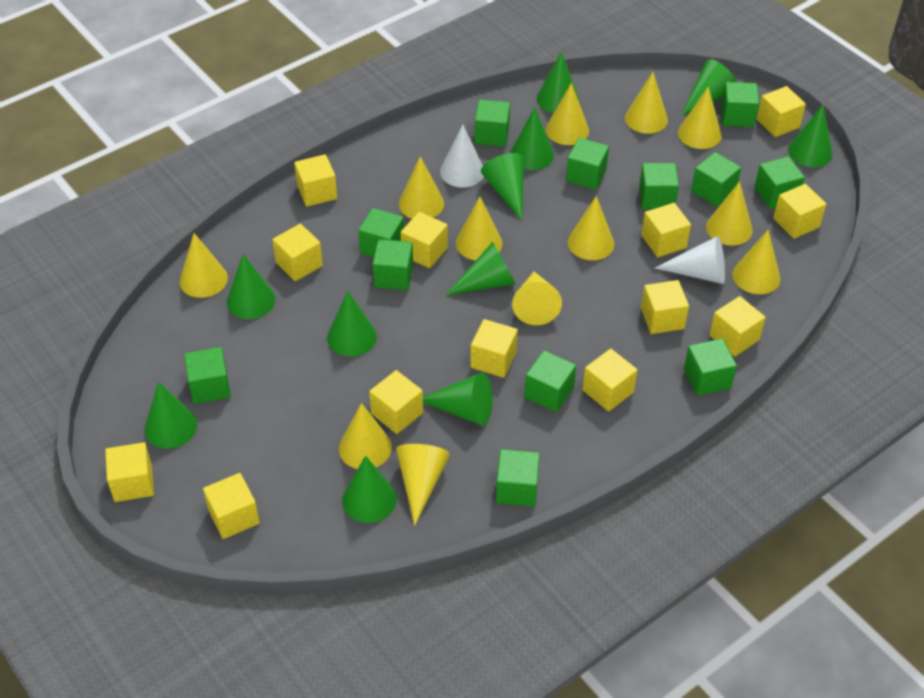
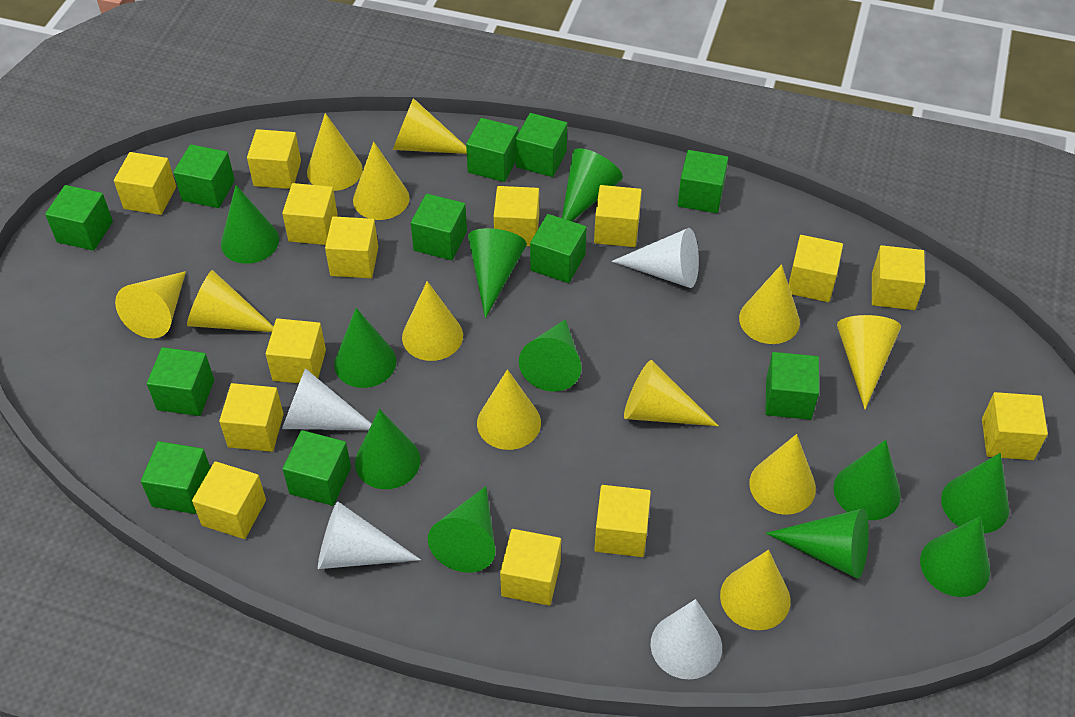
green cube: 12 -> 11
white cone: 2 -> 4
yellow cube: 13 -> 14

